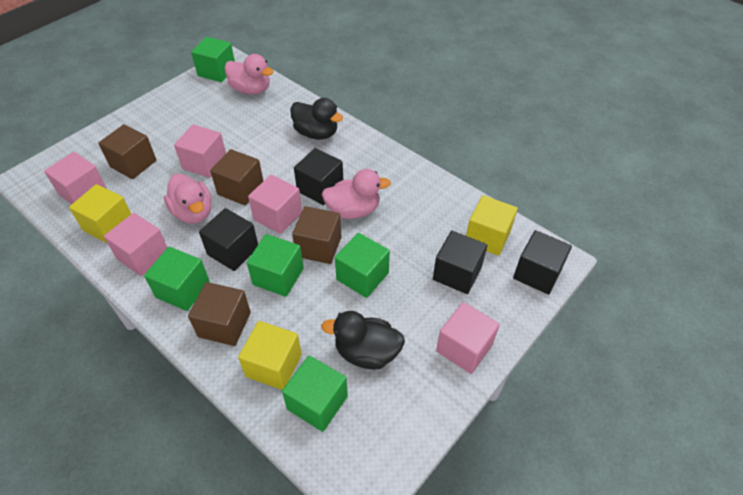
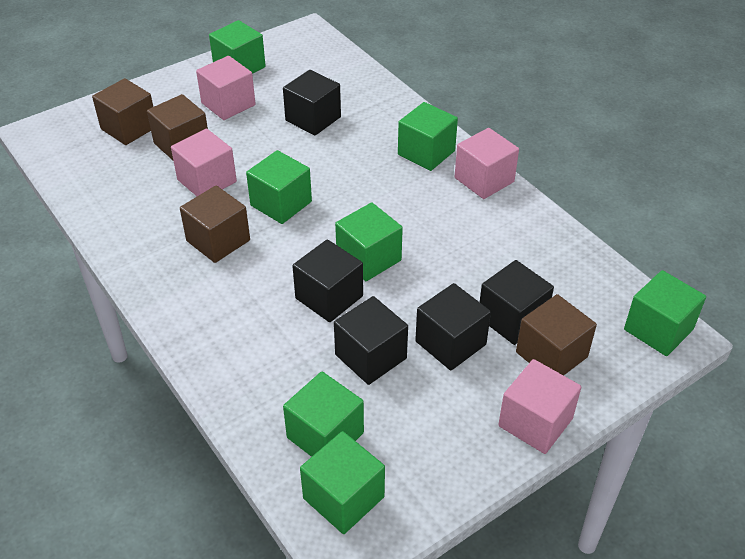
black cube: 4 -> 5
black duck: 2 -> 0
green cube: 5 -> 7
pink cube: 5 -> 4
pink duck: 3 -> 0
yellow cube: 3 -> 0

